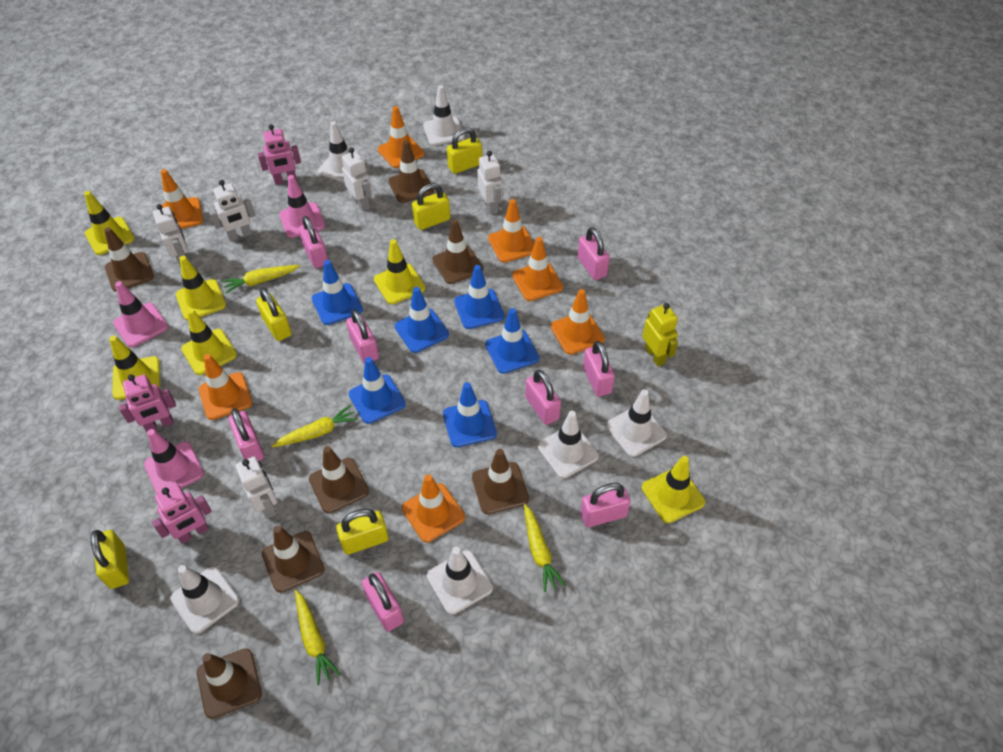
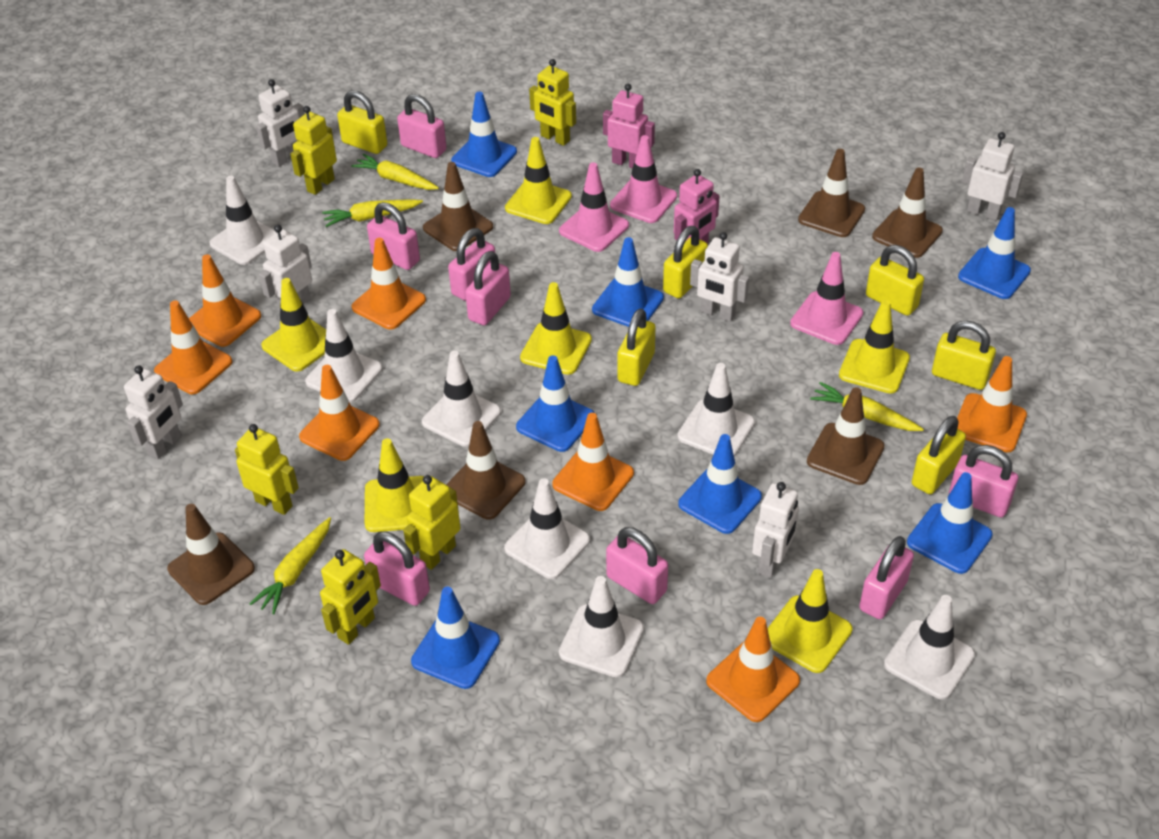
blue traffic cone: 6 -> 7
brown traffic cone: 7 -> 6
pink robot: 3 -> 2
white robot: 5 -> 6
white traffic cone: 6 -> 7
yellow padlock: 5 -> 6
yellow robot: 1 -> 5

